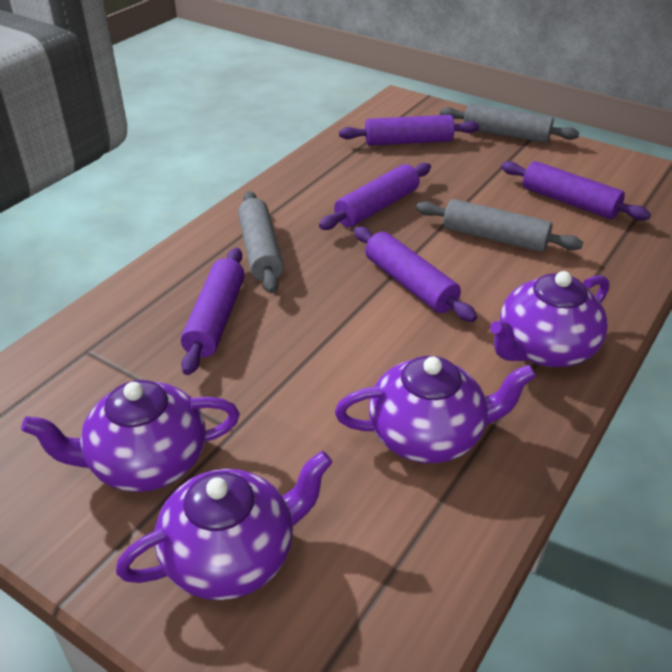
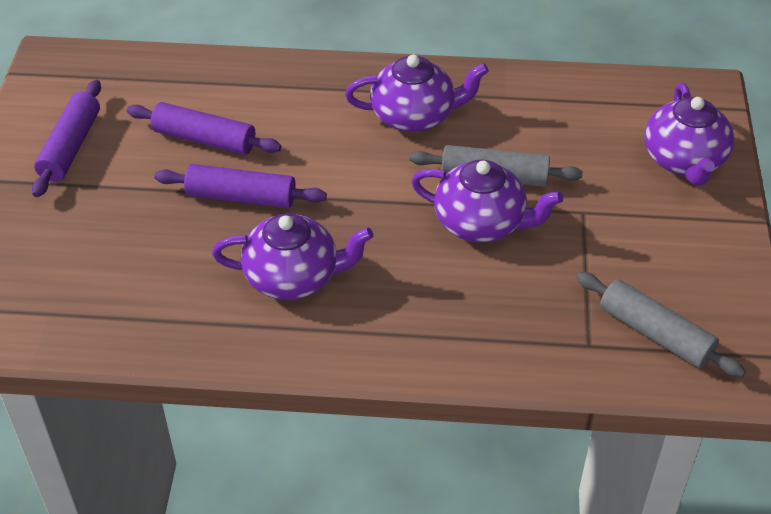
grey rolling pin: 3 -> 2
purple rolling pin: 5 -> 3

